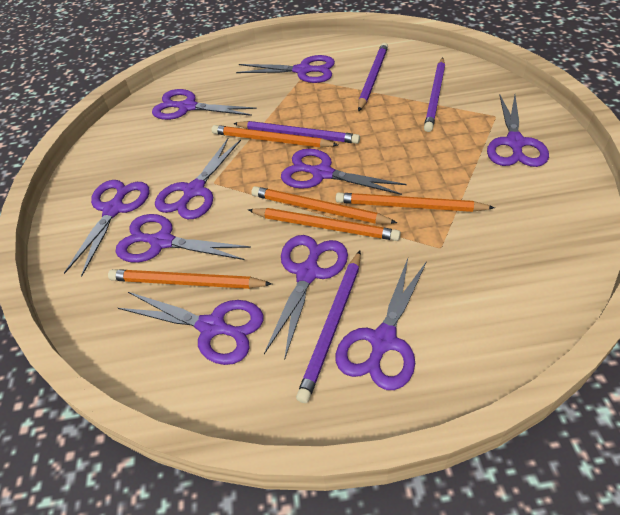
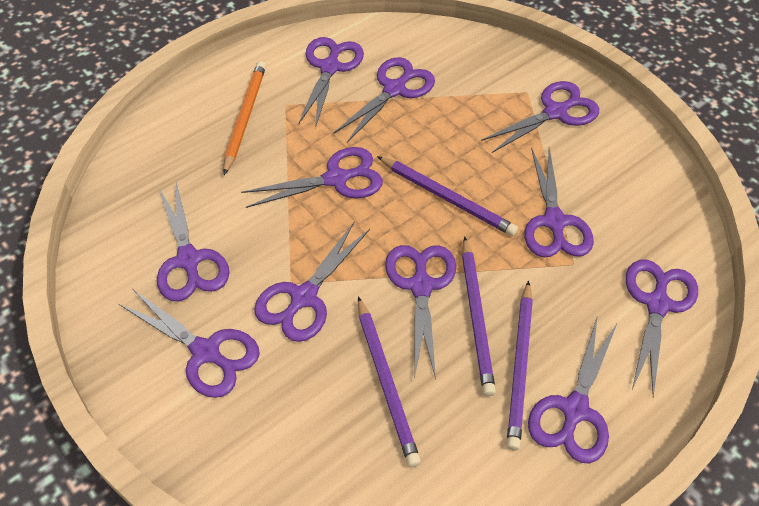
orange pencil: 5 -> 1
purple scissors: 10 -> 11

